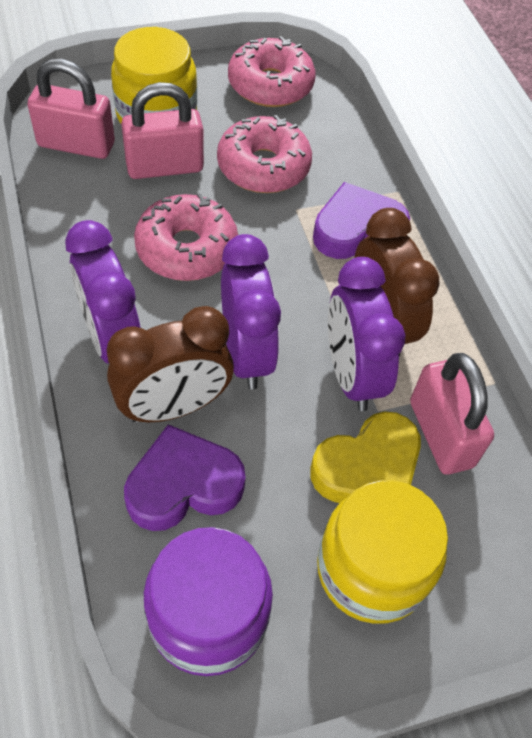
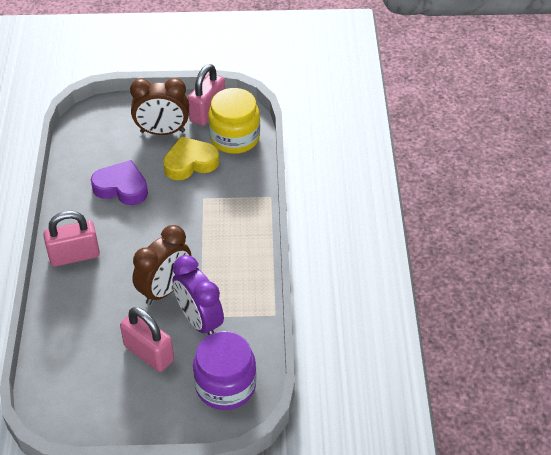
pink donut: 3 -> 0
purple clock: 3 -> 1
purple heart: 2 -> 1
yellow jar: 2 -> 1

